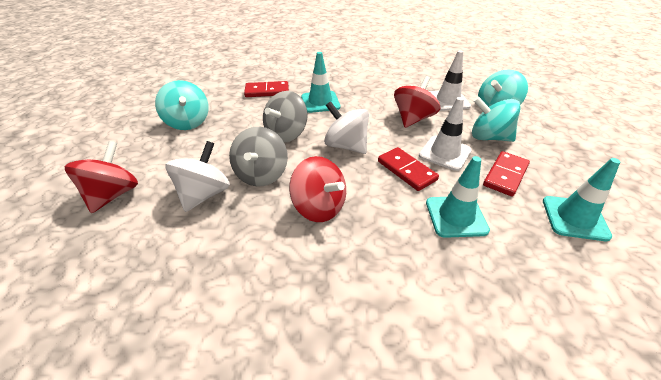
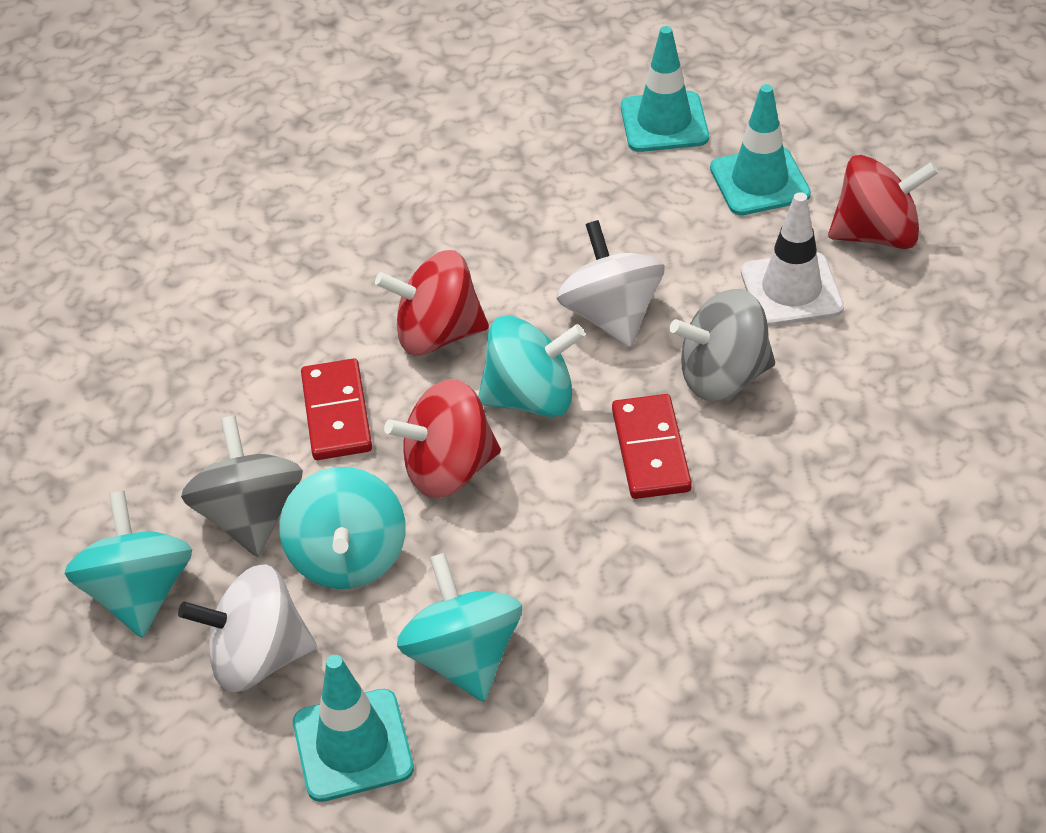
red domino: 3 -> 2
turquoise spinning top: 3 -> 4
white traffic cone: 2 -> 1

